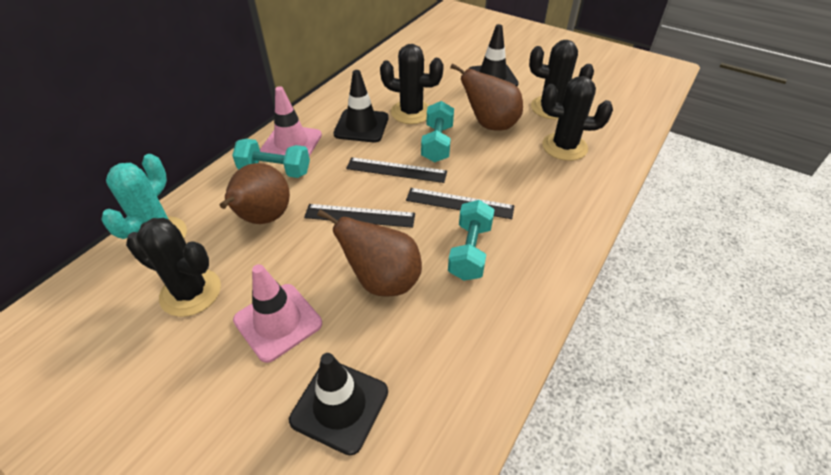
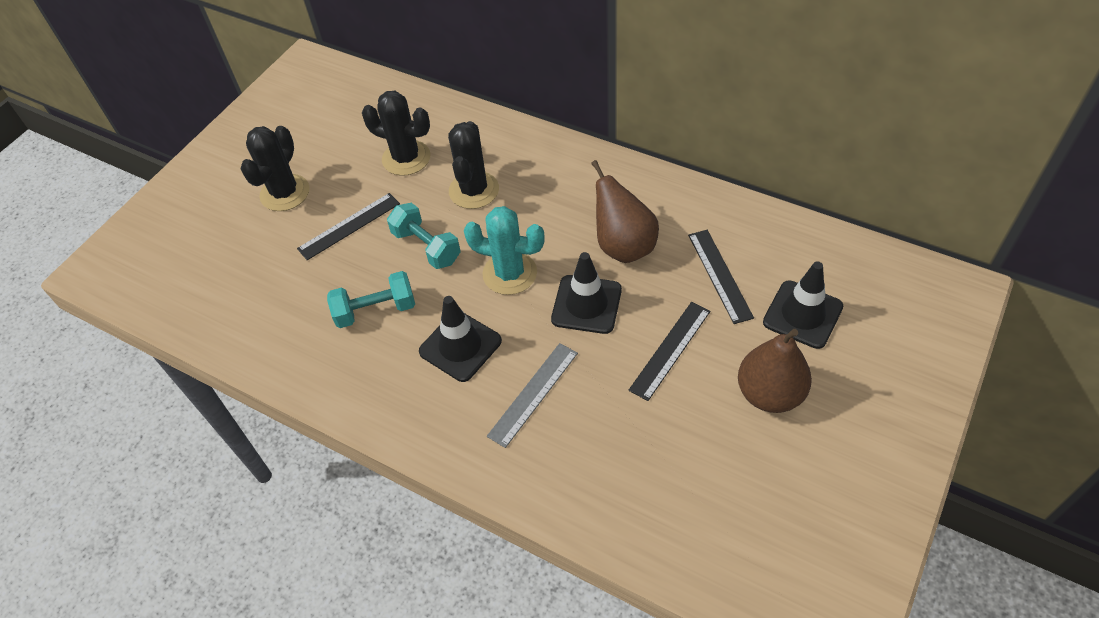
black cactus: 4 -> 3
brown pear: 3 -> 2
grey ruler: 0 -> 1
pink traffic cone: 2 -> 0
turquoise dumbbell: 3 -> 2

